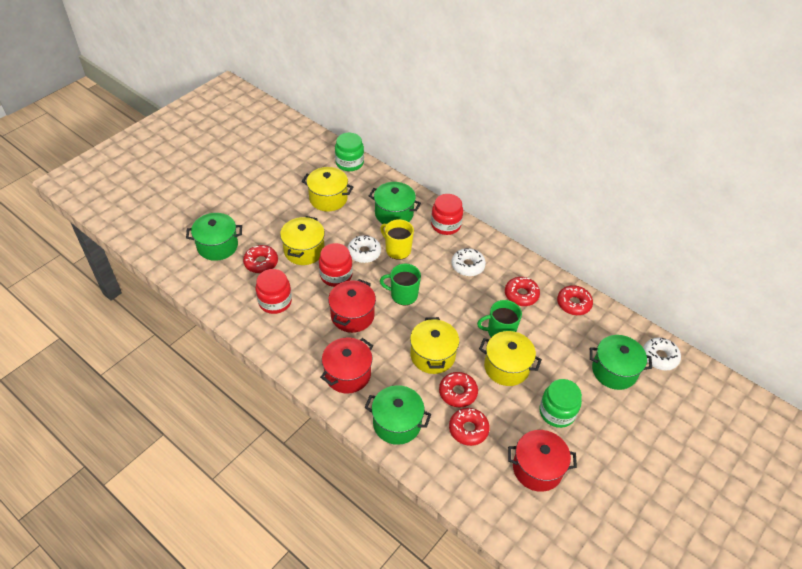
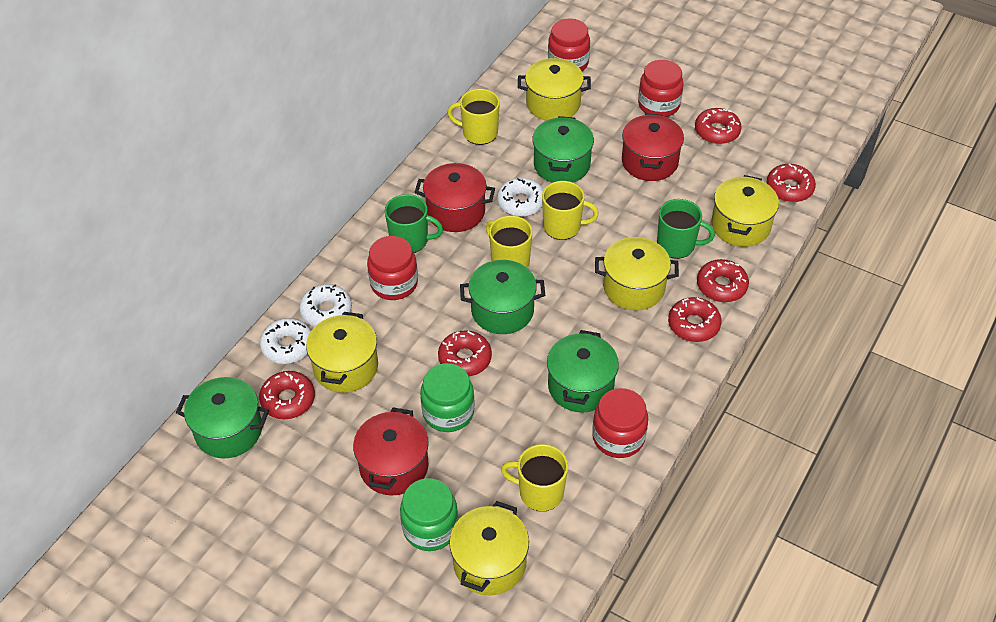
red donut: 5 -> 6
red jar: 3 -> 4
yellow mug: 1 -> 4
yellow pot: 4 -> 5

